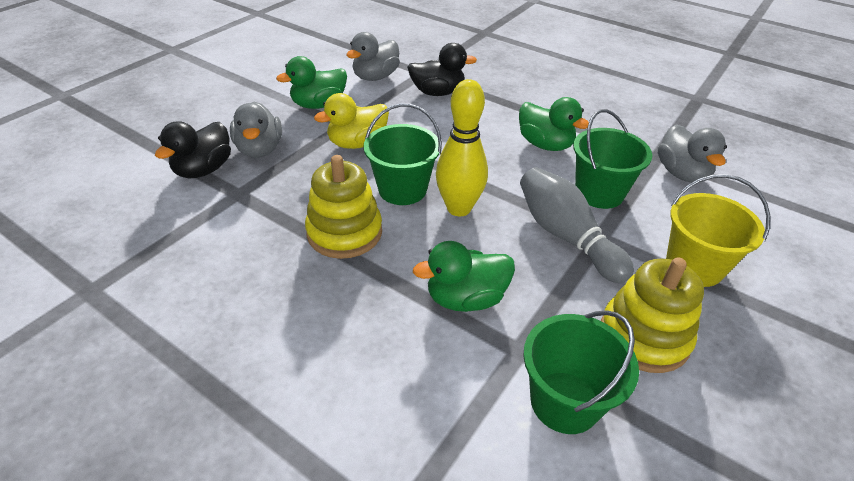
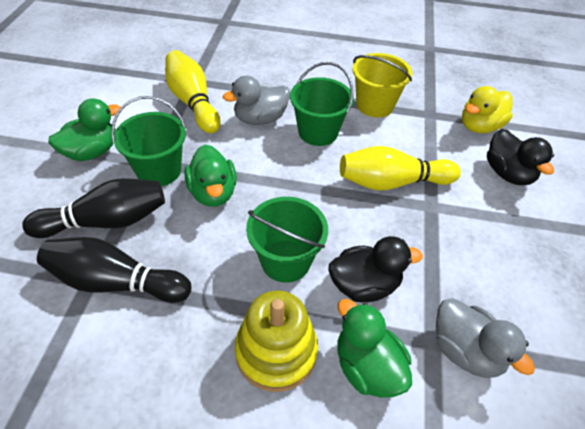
black bowling pin: 0 -> 2
grey bowling pin: 1 -> 0
grey duck: 3 -> 2
yellow bowling pin: 1 -> 2
yellow stacking toy: 2 -> 1

